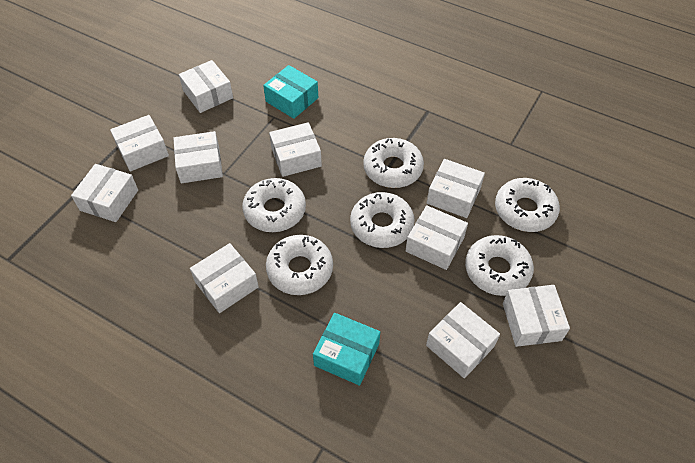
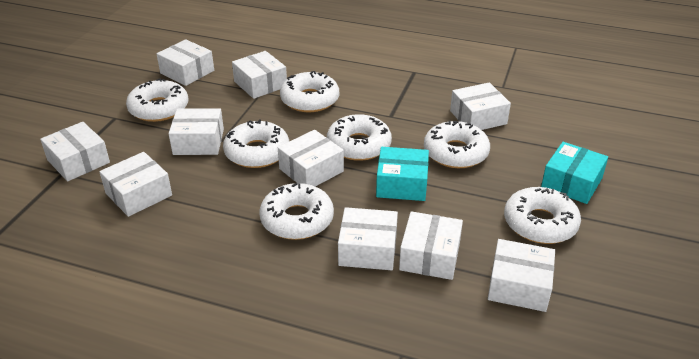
white donut: 6 -> 7

